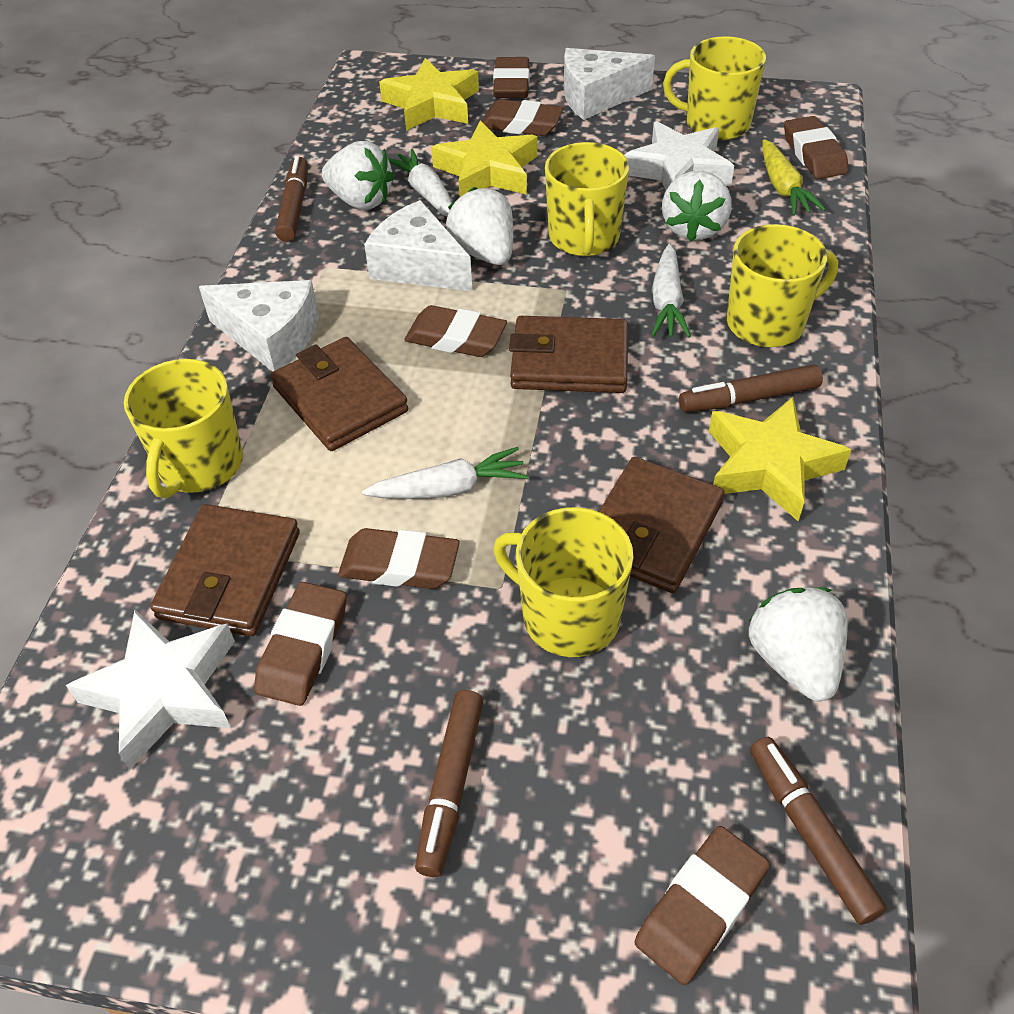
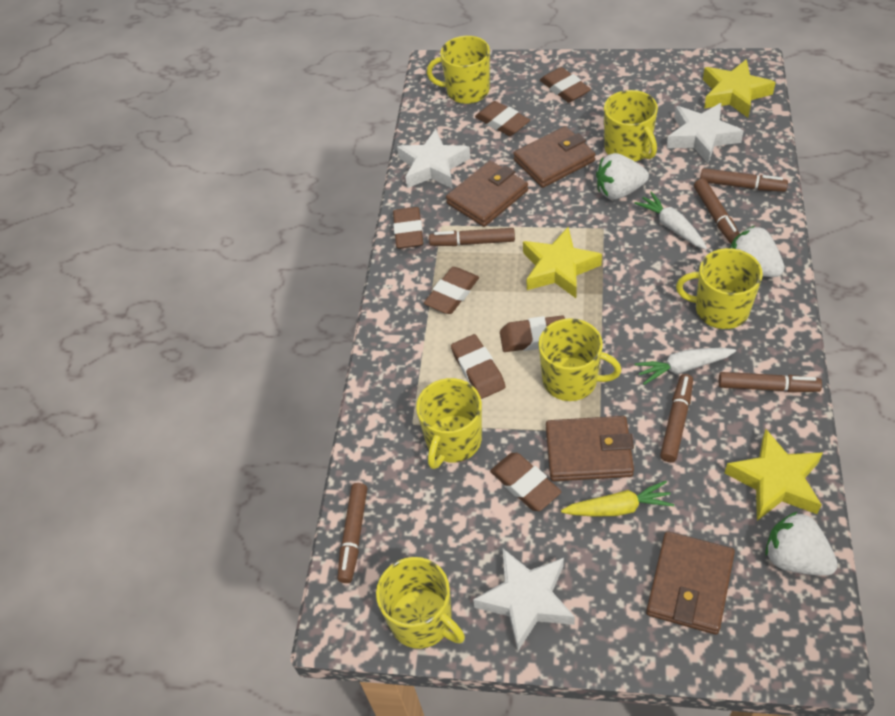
brown marker: 4 -> 6
white carrot: 3 -> 2
white cheese: 3 -> 0
white star: 2 -> 3
white strawberry: 4 -> 3
yellow mug: 5 -> 6

